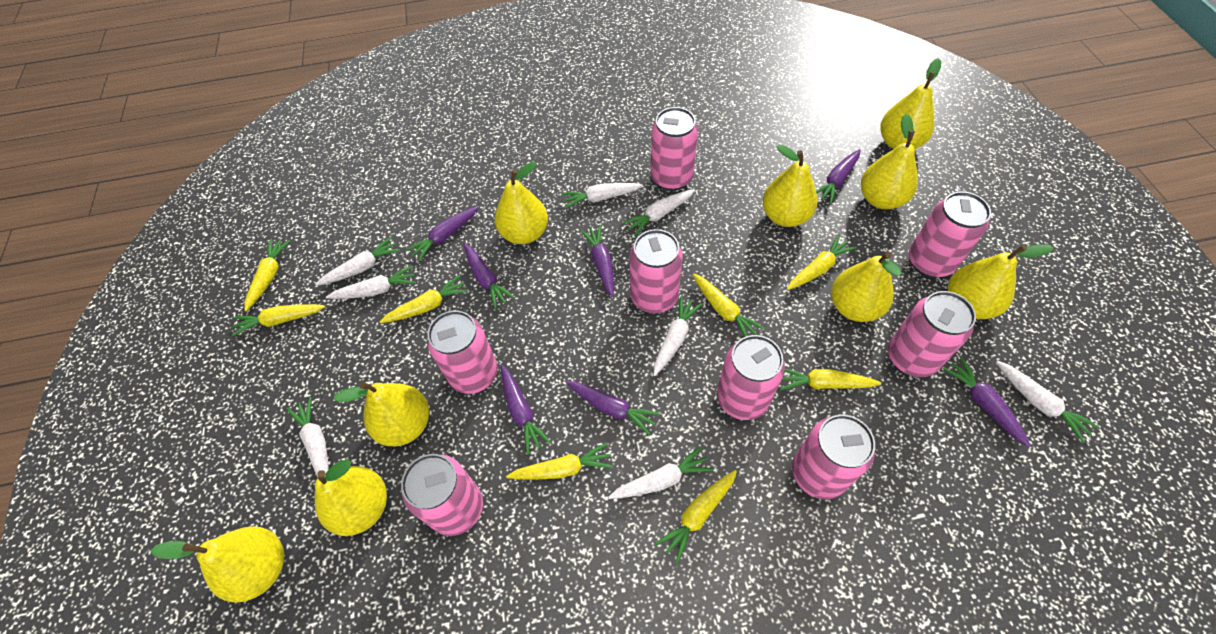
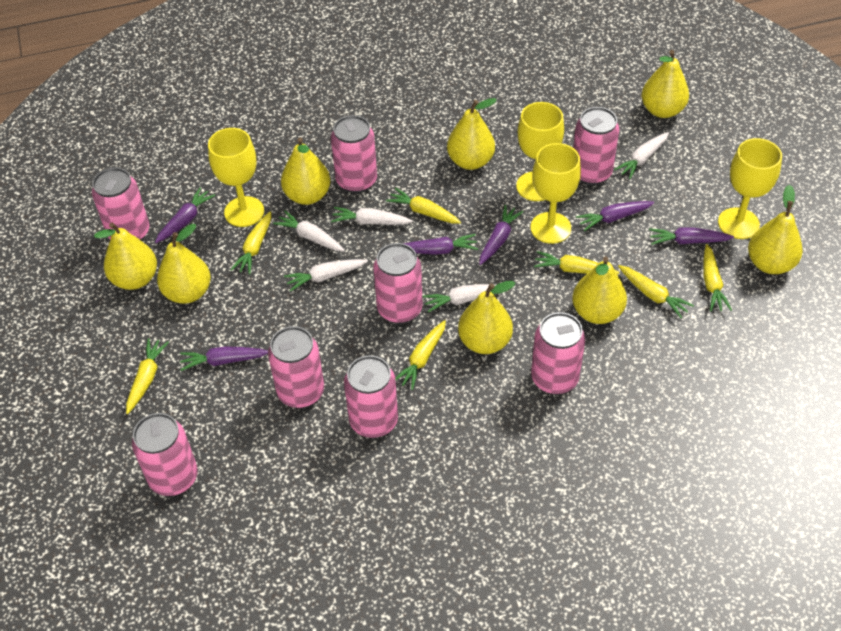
purple carrot: 7 -> 6
white carrot: 8 -> 5
yellow carrot: 8 -> 7
yellow goblet: 0 -> 4
yellow pear: 9 -> 8

